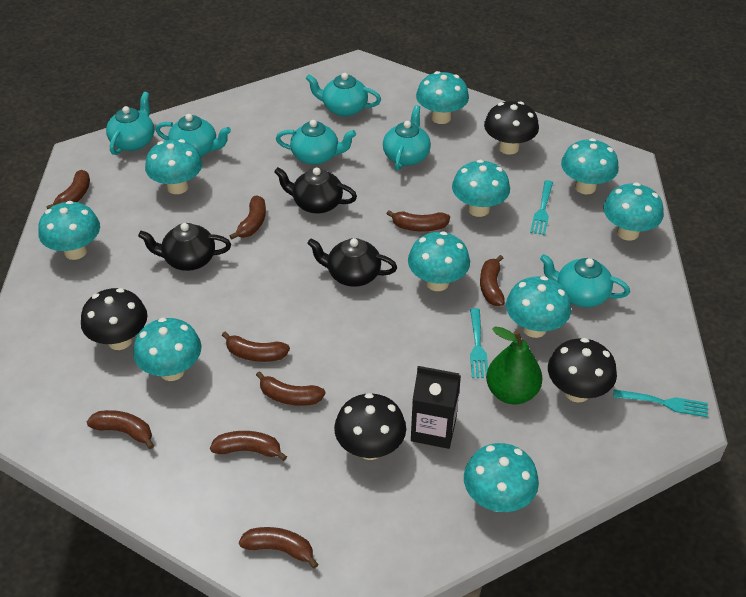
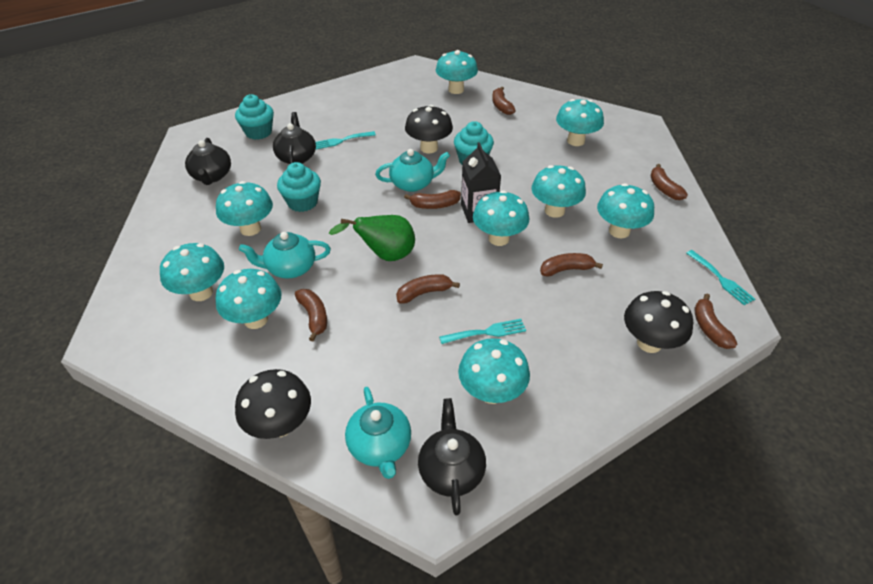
black mushroom: 4 -> 3
brown banana: 9 -> 7
turquoise cupcake: 0 -> 3
turquoise mushroom: 10 -> 9
turquoise teapot: 6 -> 3

